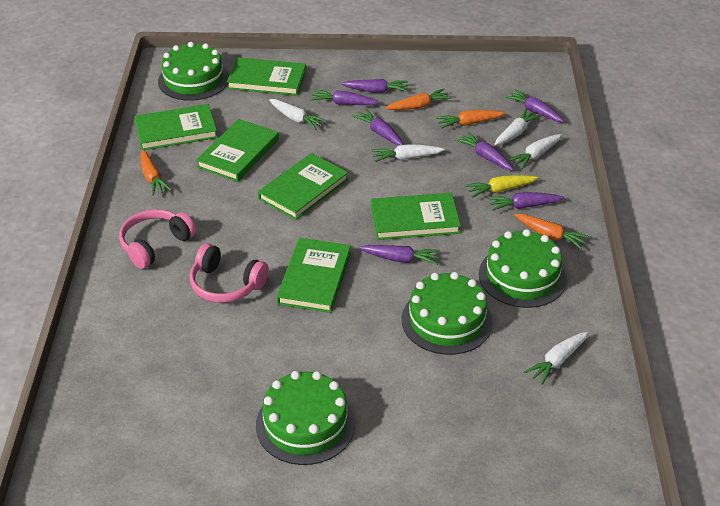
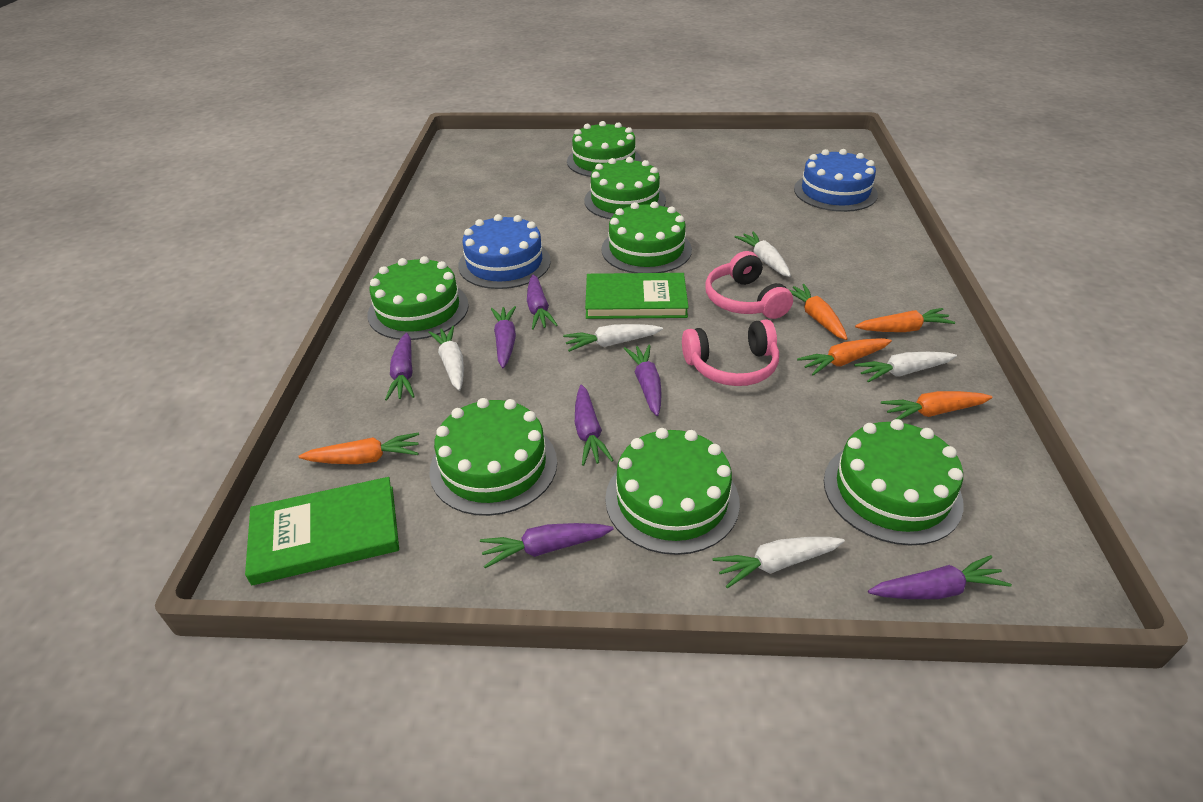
blue cake: 0 -> 2
green book: 6 -> 2
green cake: 4 -> 7
orange carrot: 4 -> 5
yellow carrot: 1 -> 0

